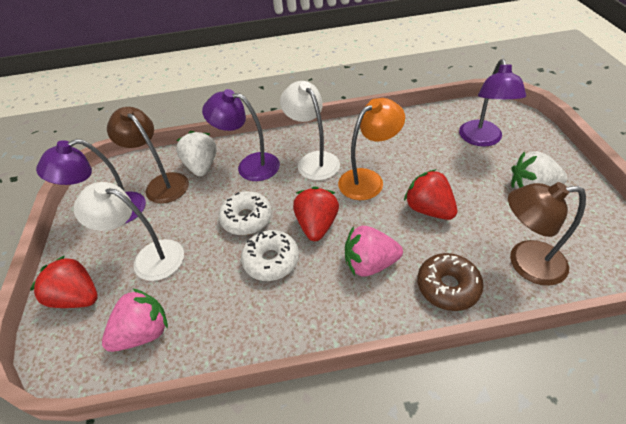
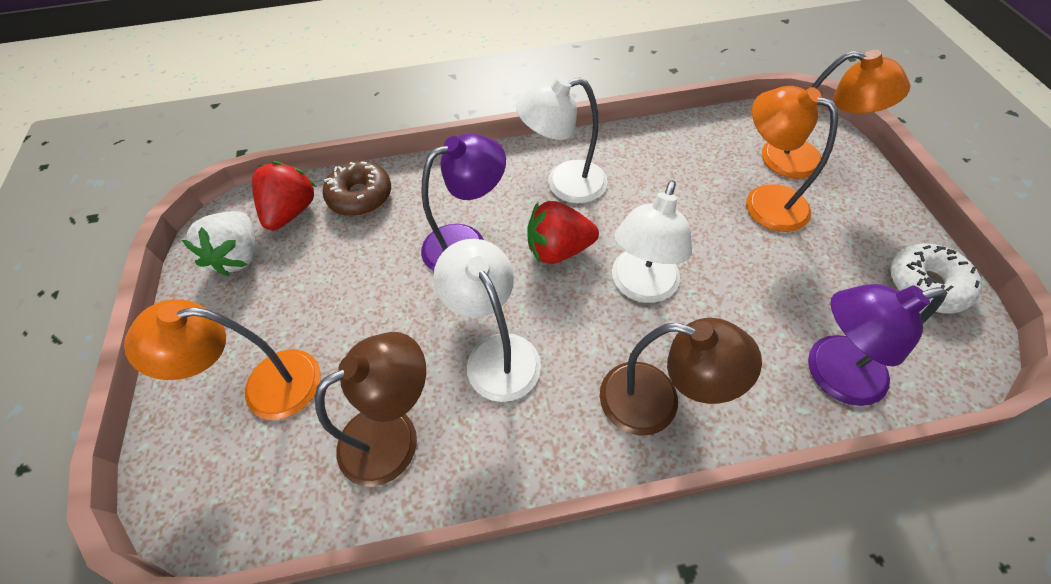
orange lamp: 1 -> 3
pink strawberry: 2 -> 0
purple lamp: 3 -> 2
red strawberry: 3 -> 2
white donut: 2 -> 1
white lamp: 2 -> 3
white strawberry: 2 -> 1

